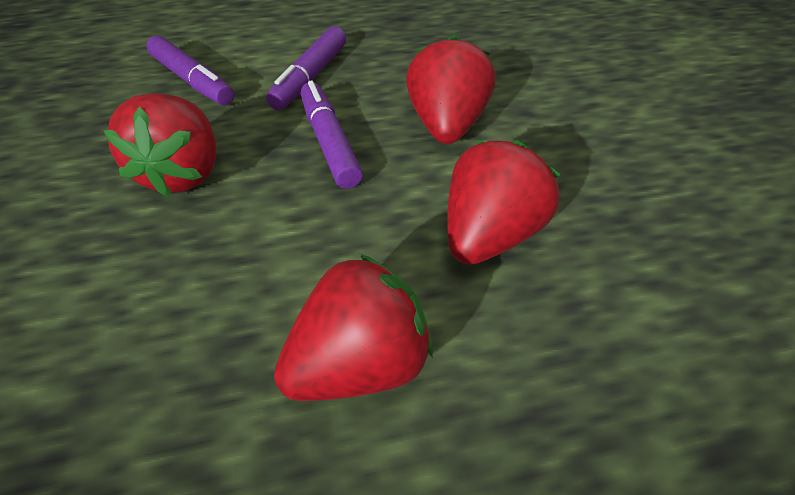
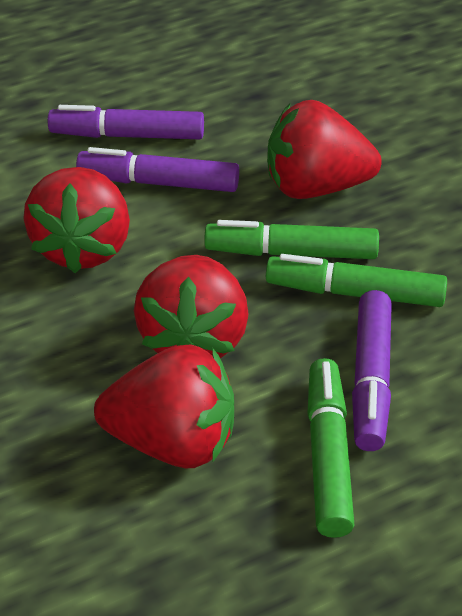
green marker: 0 -> 3

